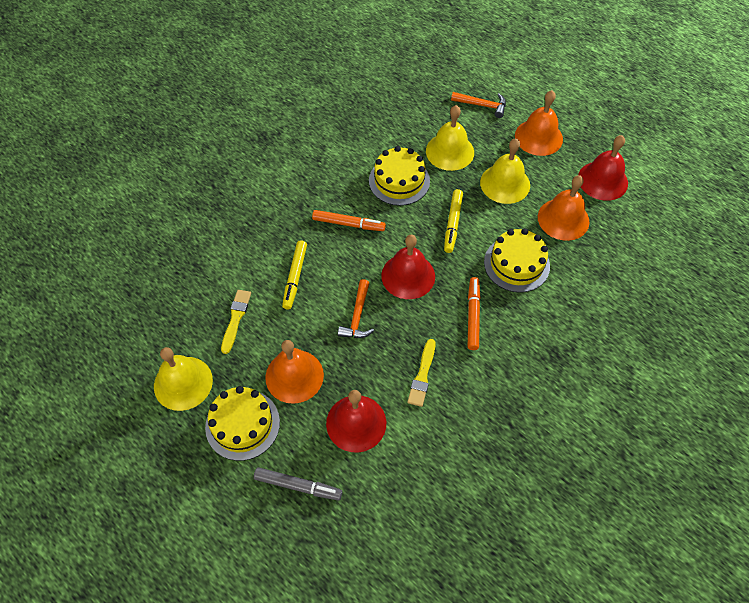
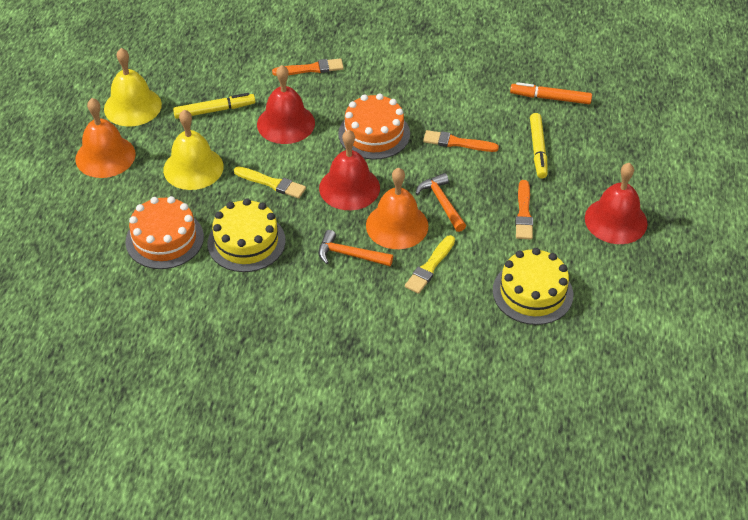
grey marker: 1 -> 0
orange bell: 3 -> 2
orange brush: 0 -> 3
orange cake: 0 -> 2
orange marker: 2 -> 1
yellow bell: 3 -> 2
yellow cake: 3 -> 2

